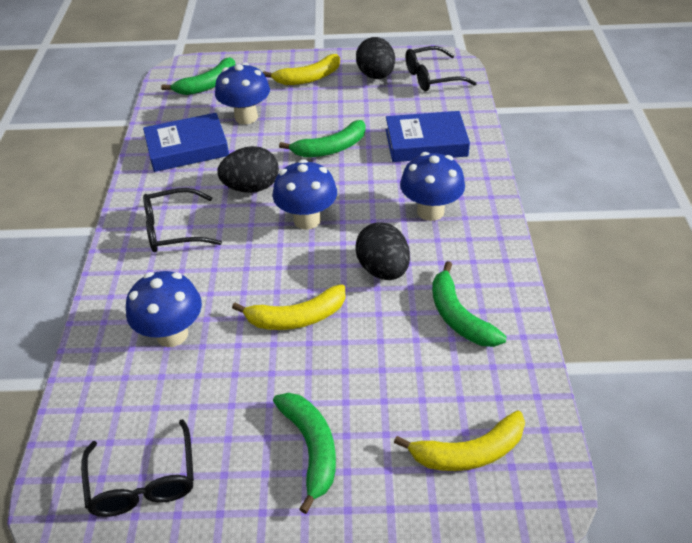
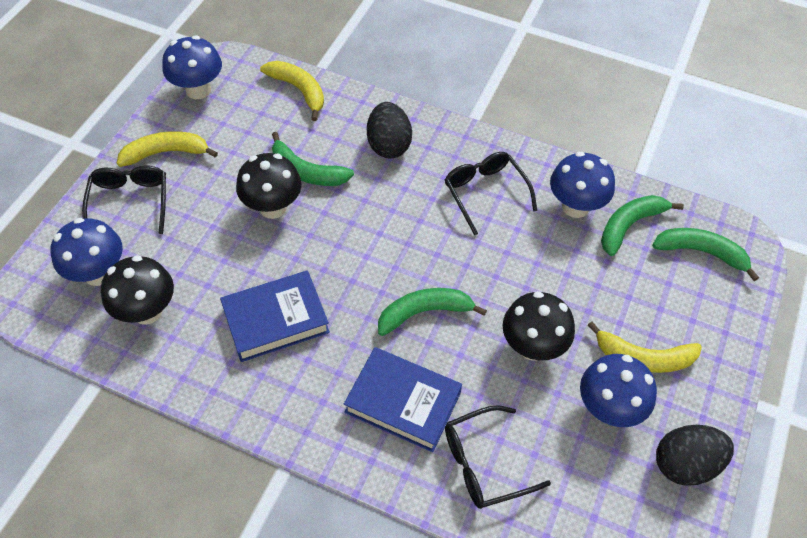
black egg: 3 -> 2
black mushroom: 0 -> 3

